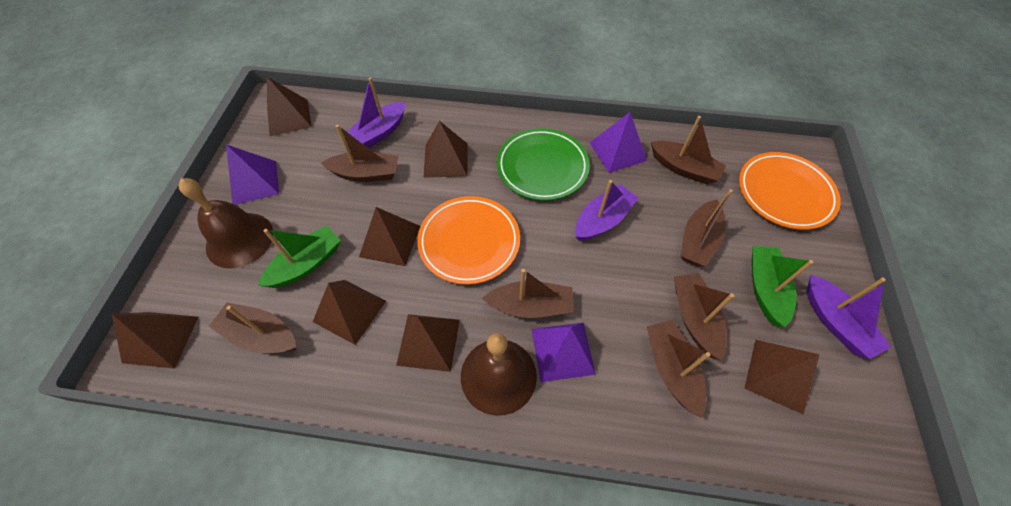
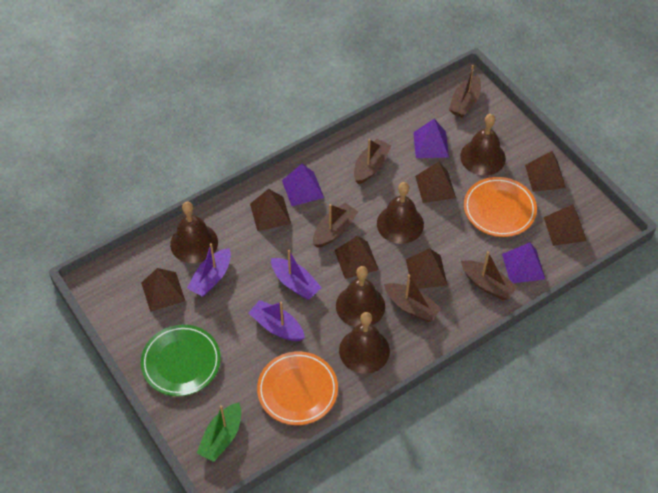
brown bell: 2 -> 5
brown boat: 7 -> 5
green boat: 2 -> 1

